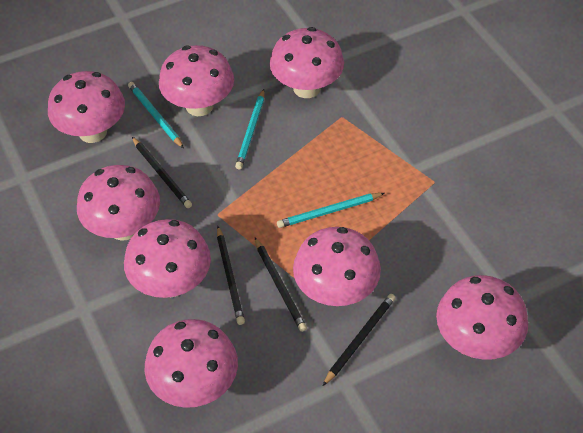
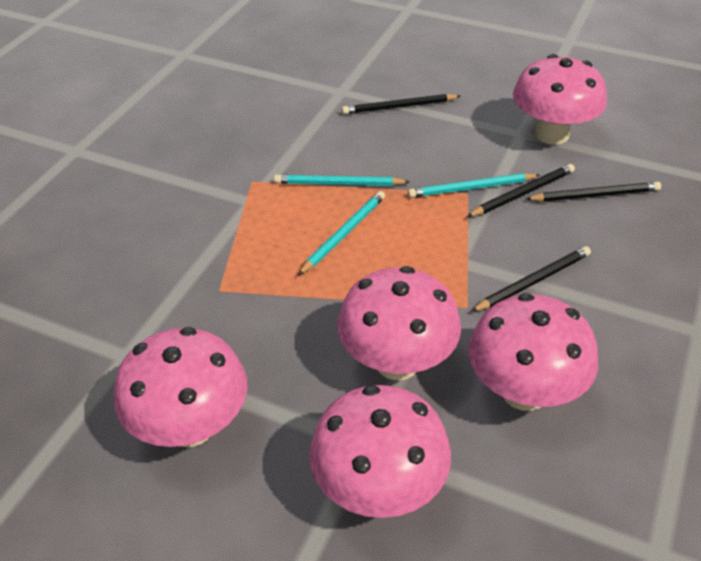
pink mushroom: 8 -> 5

